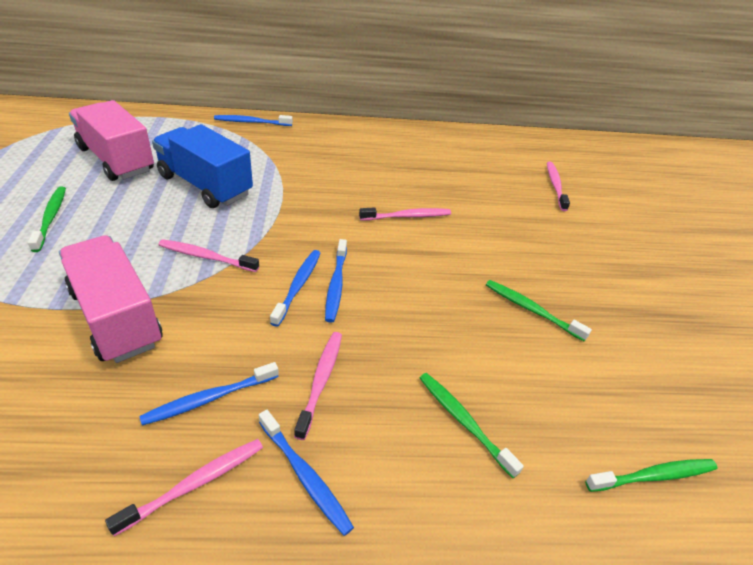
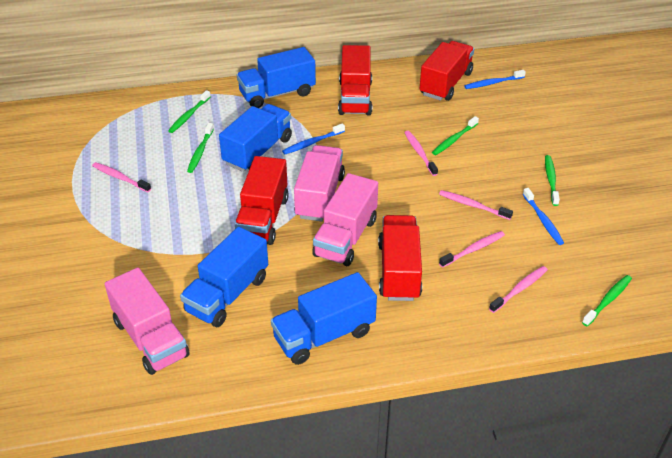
blue toothbrush: 5 -> 3
blue truck: 1 -> 4
green toothbrush: 4 -> 5
pink truck: 2 -> 3
red truck: 0 -> 4

